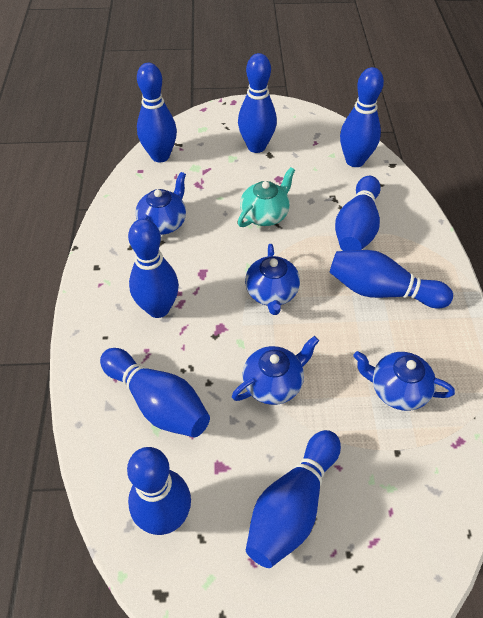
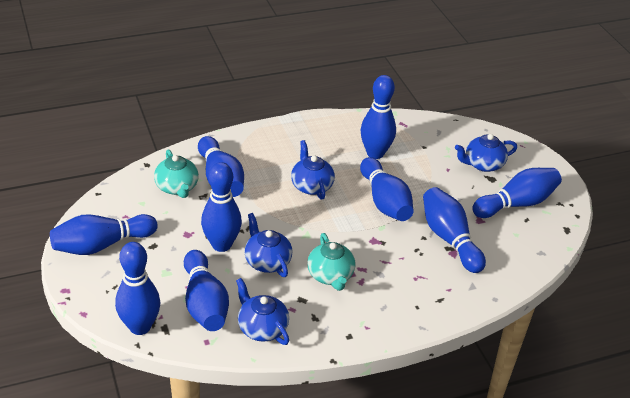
turquoise teapot: 1 -> 2

